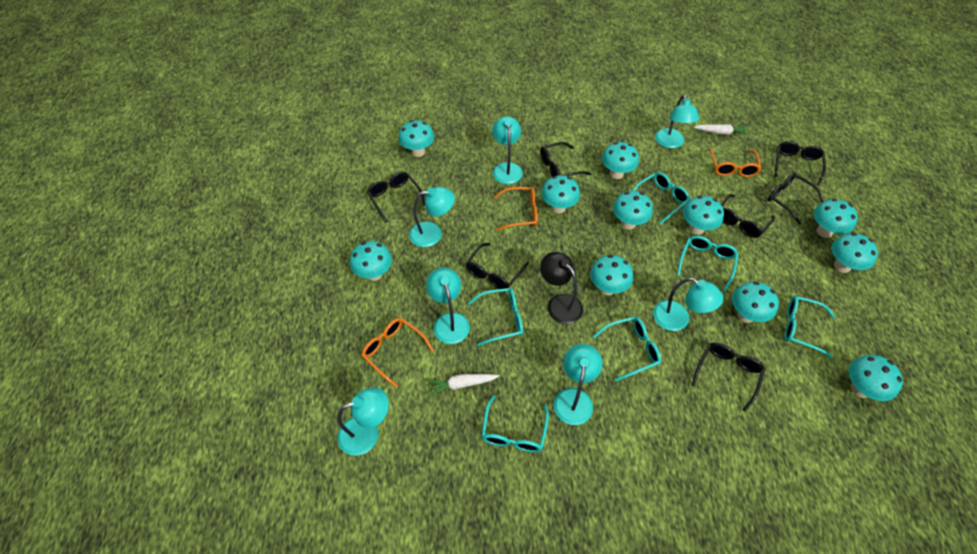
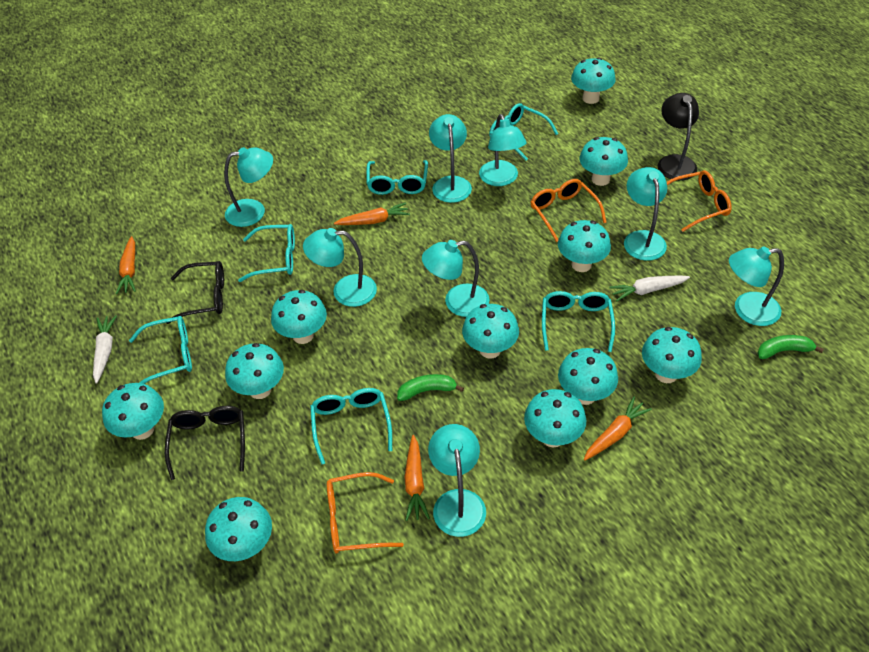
black glasses: 7 -> 2
green banana: 0 -> 2
orange carrot: 0 -> 4
turquoise lamp: 7 -> 8

